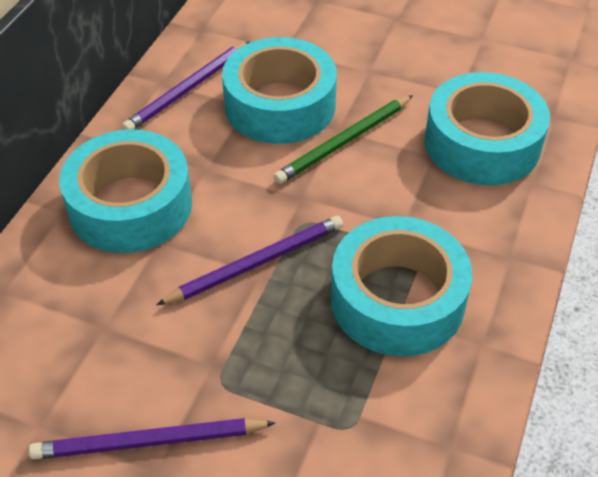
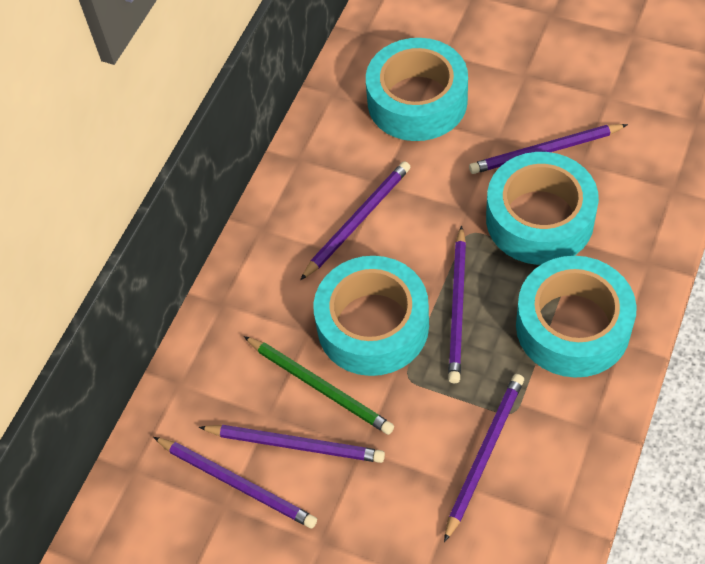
purple pencil: 3 -> 6

